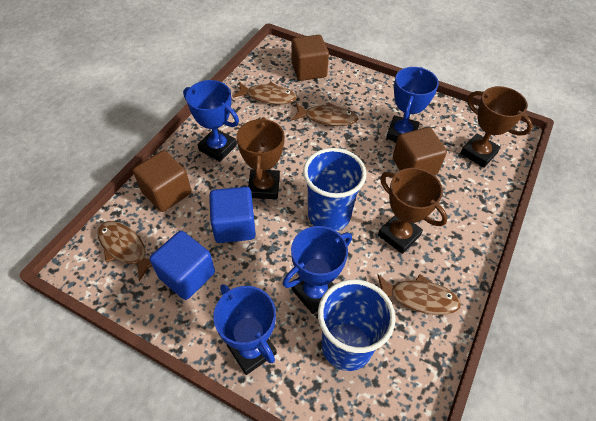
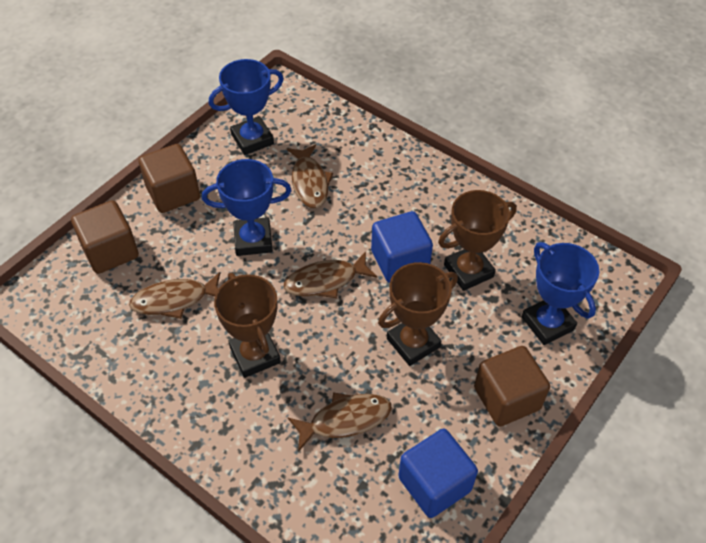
blue cup: 2 -> 0
blue trophy: 4 -> 3

